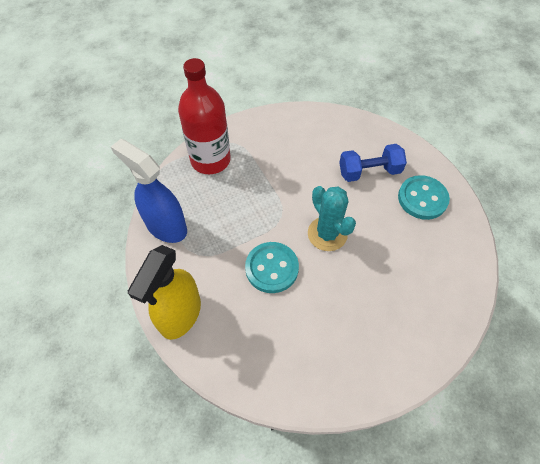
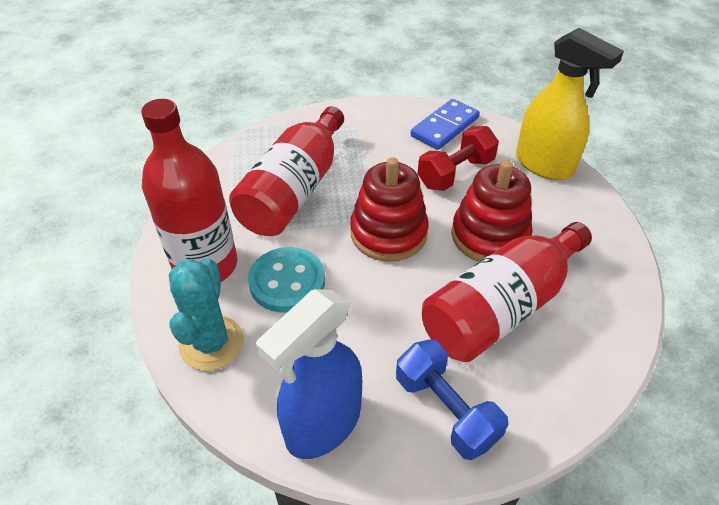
blue domino: 0 -> 1
red bottle: 1 -> 3
red dumbbell: 0 -> 1
red stacking toy: 0 -> 2
turquoise button: 2 -> 1

